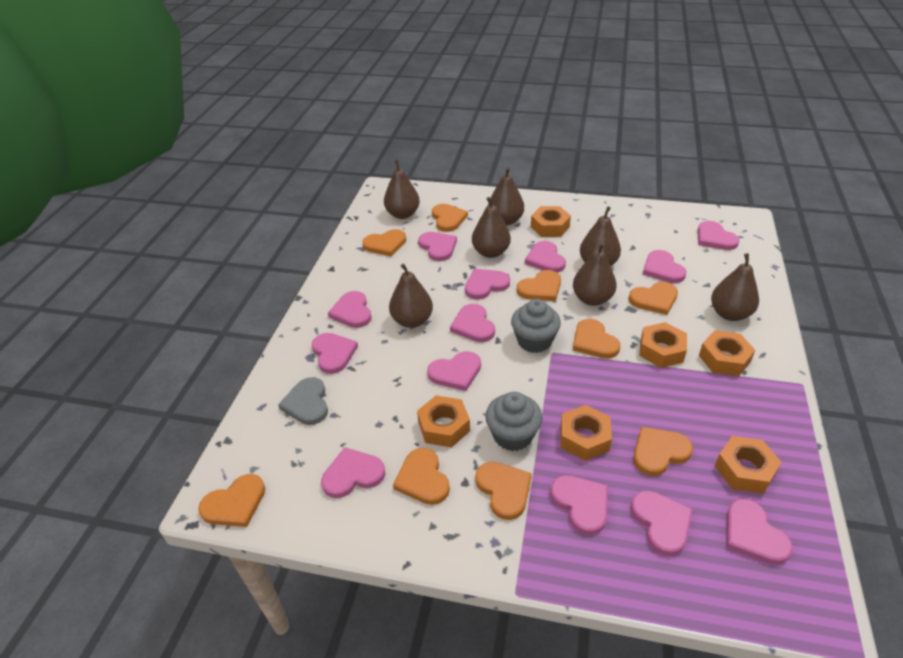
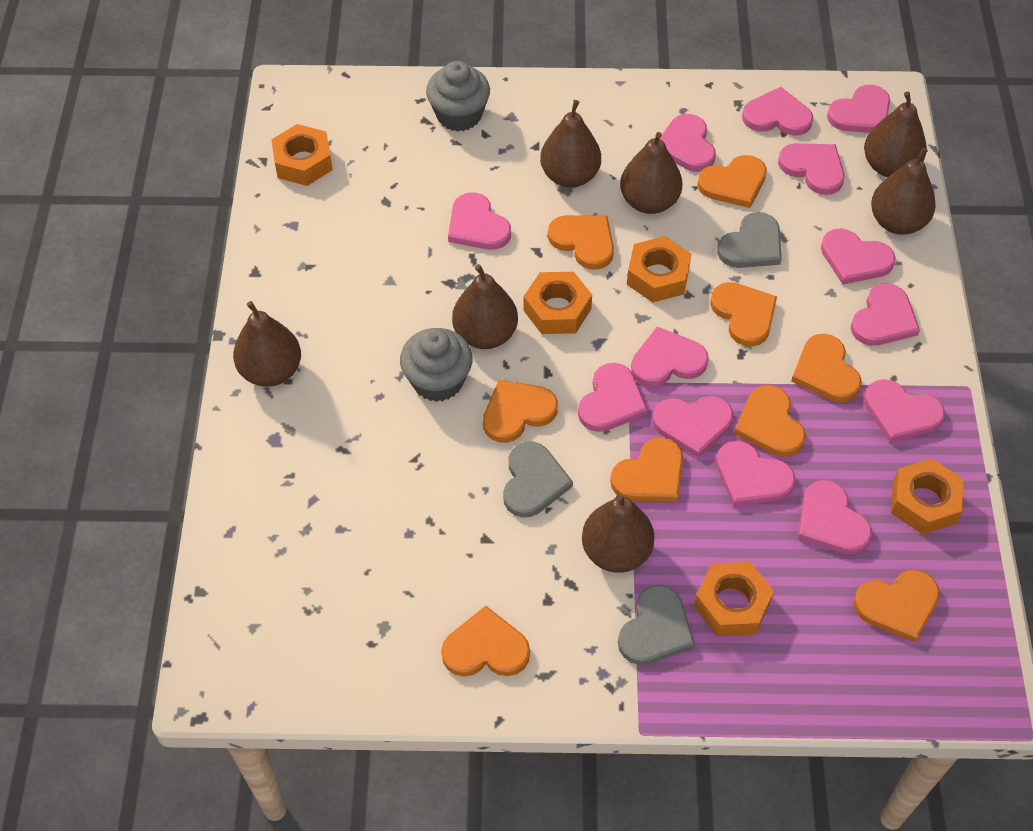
grey heart: 1 -> 3
orange nut: 6 -> 5

